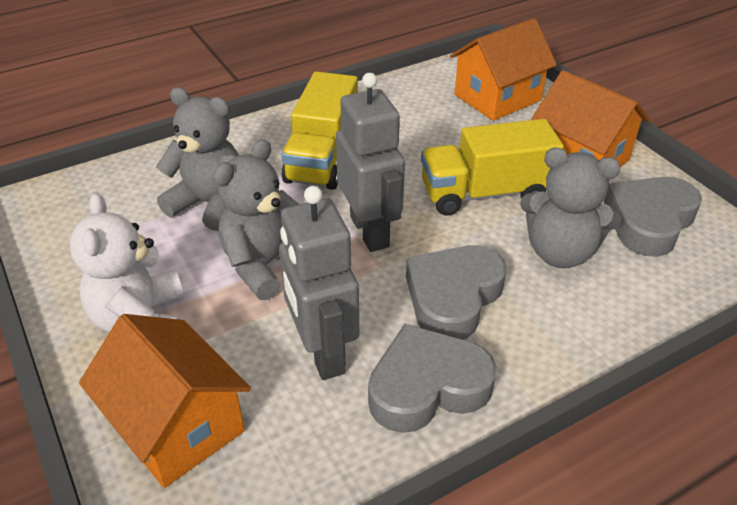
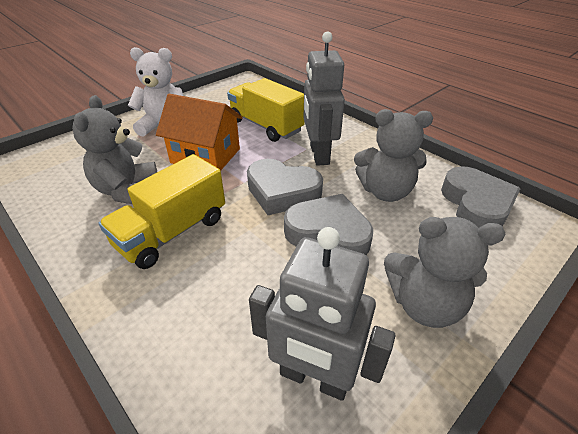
orange house: 3 -> 1

